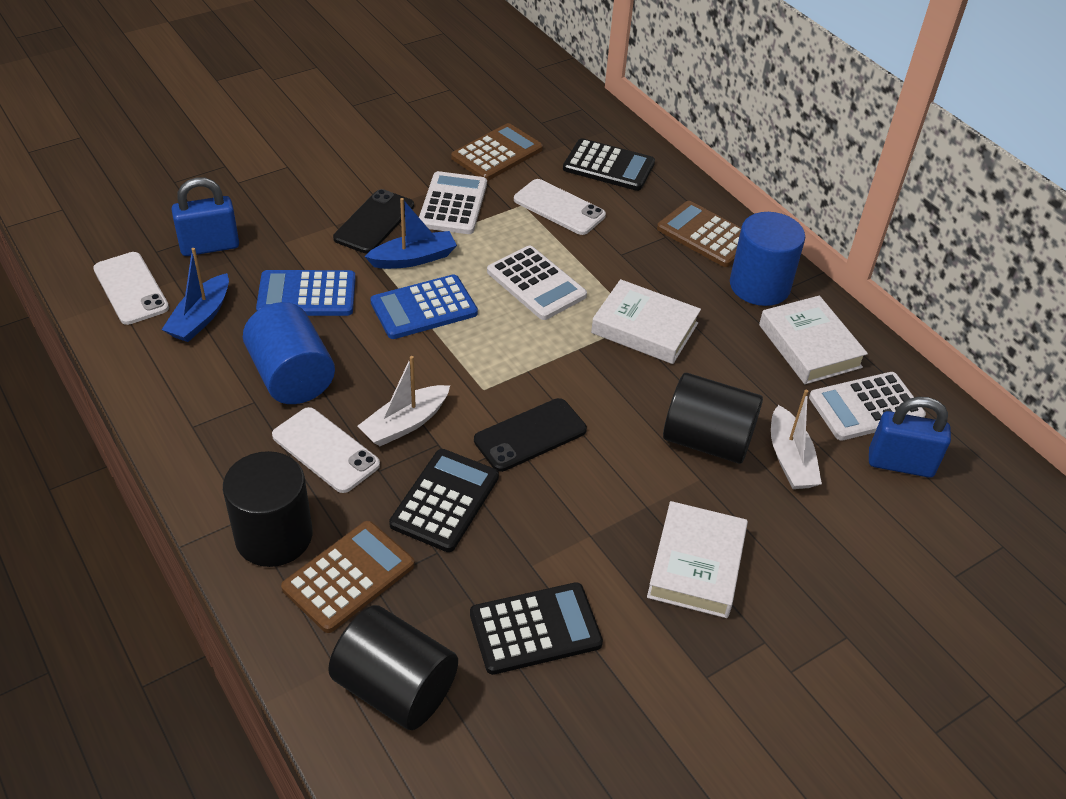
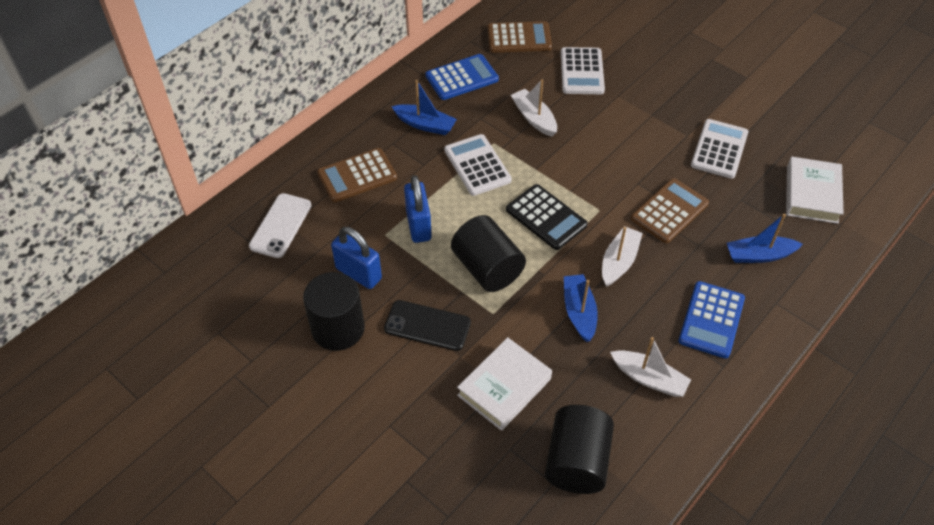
black calculator: 3 -> 1
black phone: 2 -> 1
blue boat: 2 -> 3
blue cylinder: 2 -> 0
white boat: 2 -> 3
white book: 3 -> 2
white phone: 3 -> 1

